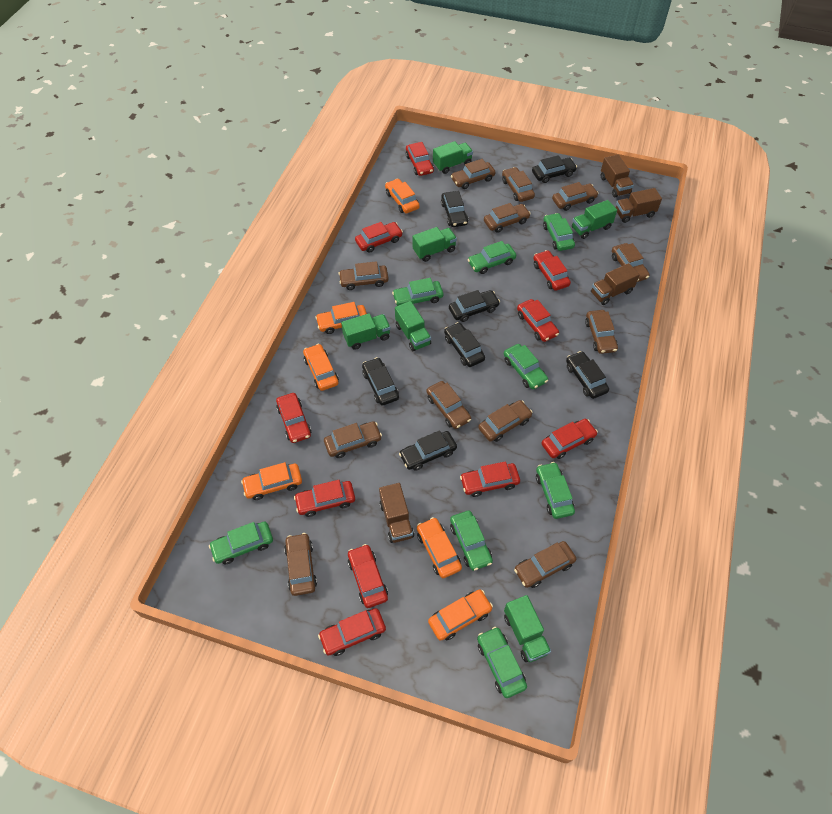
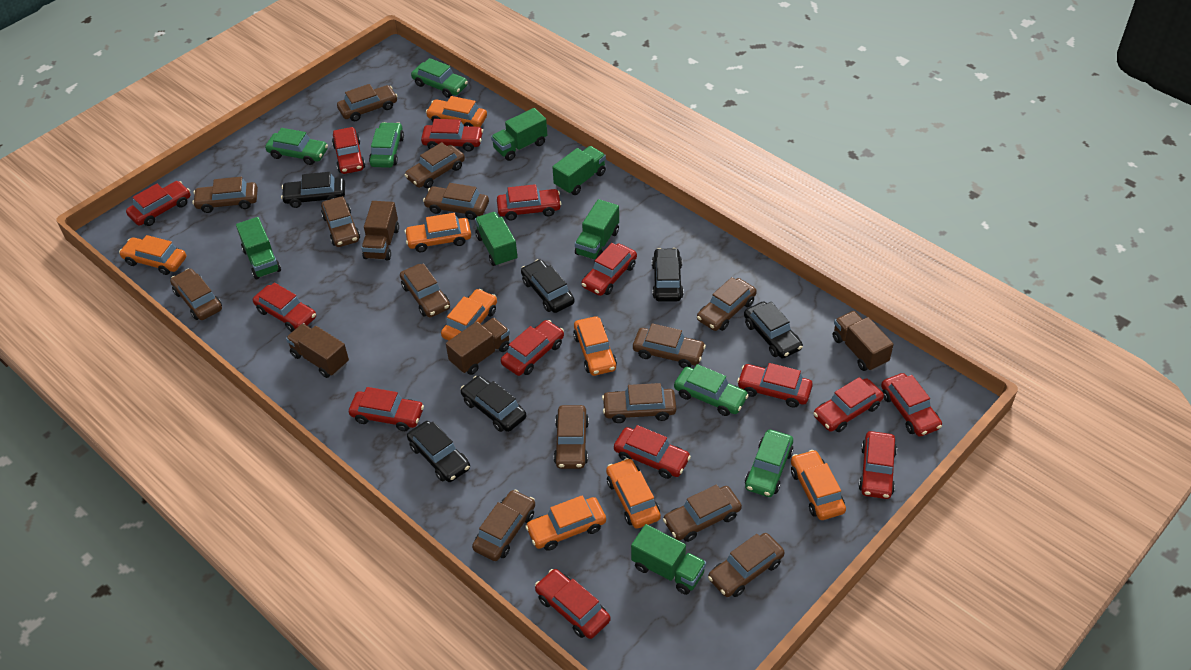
black car: 7 -> 6
brown car: 12 -> 14
green car: 8 -> 5
orange car: 6 -> 8
red car: 10 -> 14

